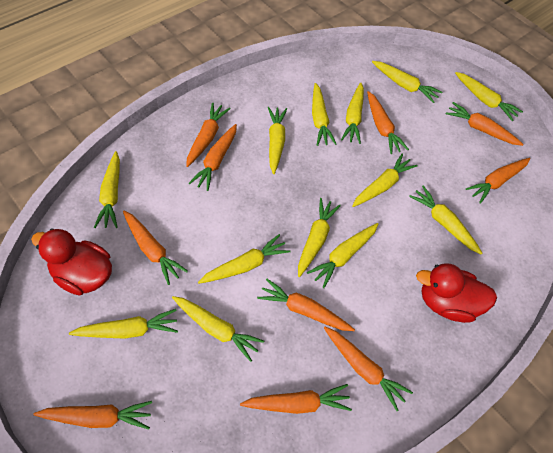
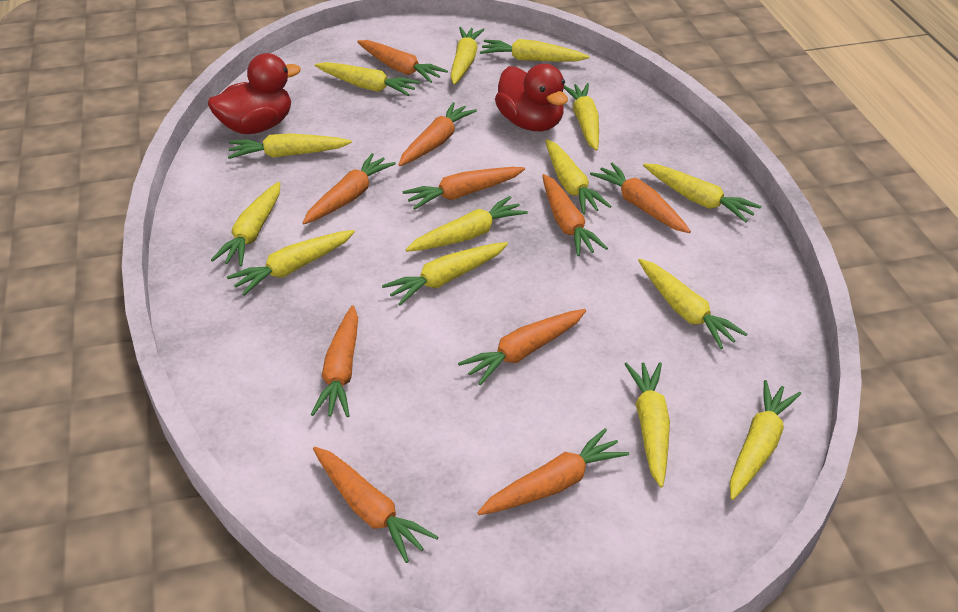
yellow carrot: 13 -> 14

